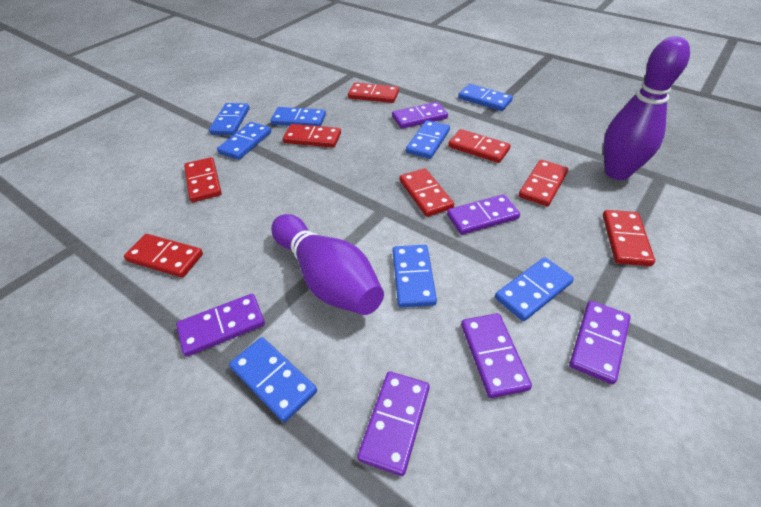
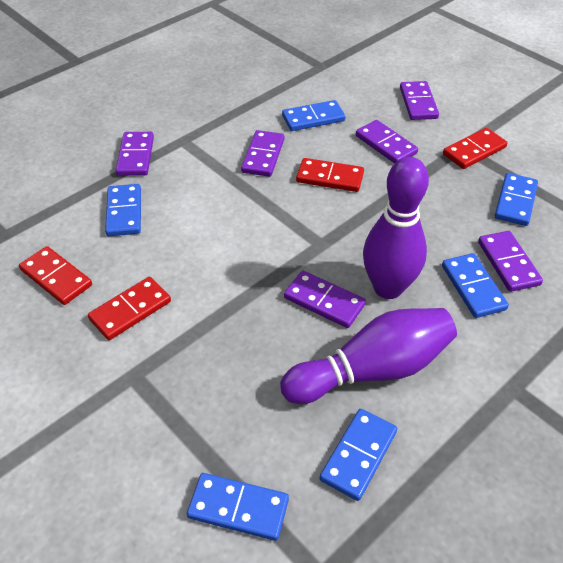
blue domino: 8 -> 6
red domino: 8 -> 4

